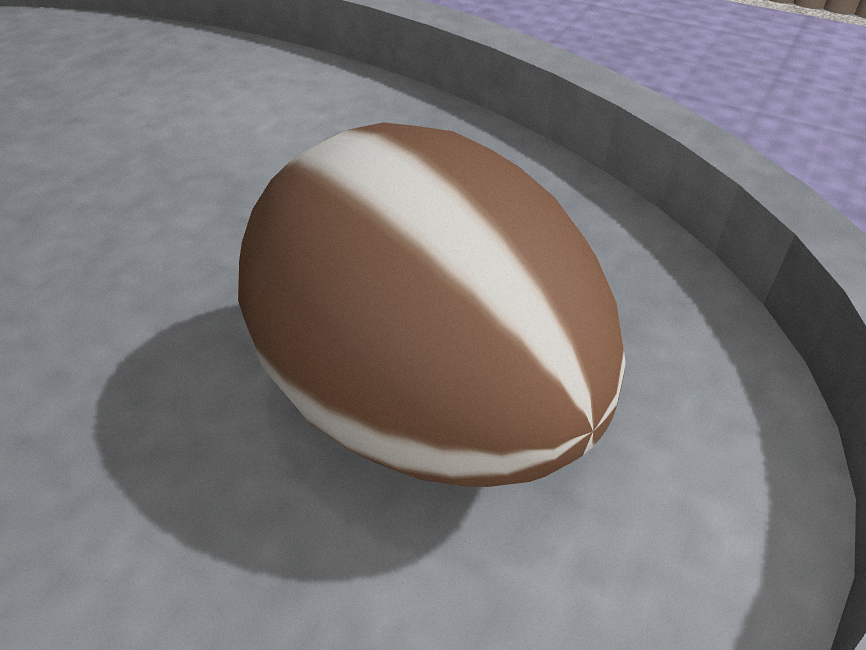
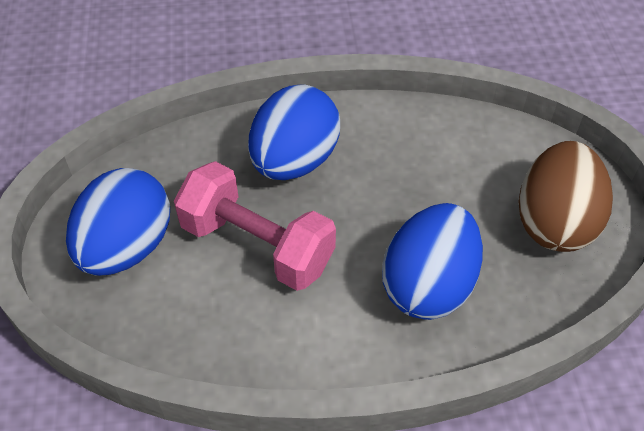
blue egg: 0 -> 3
pink dumbbell: 0 -> 1

